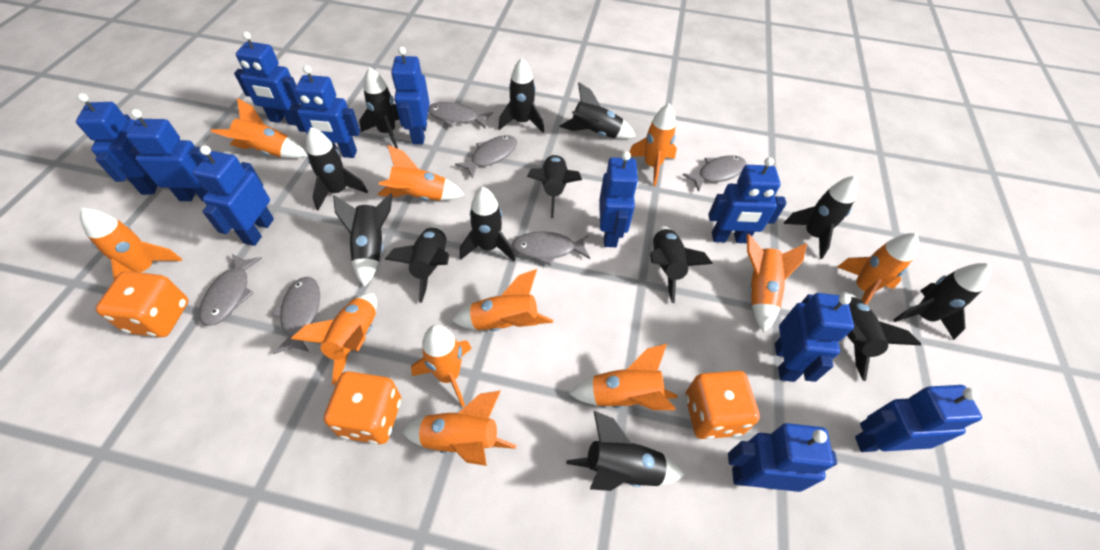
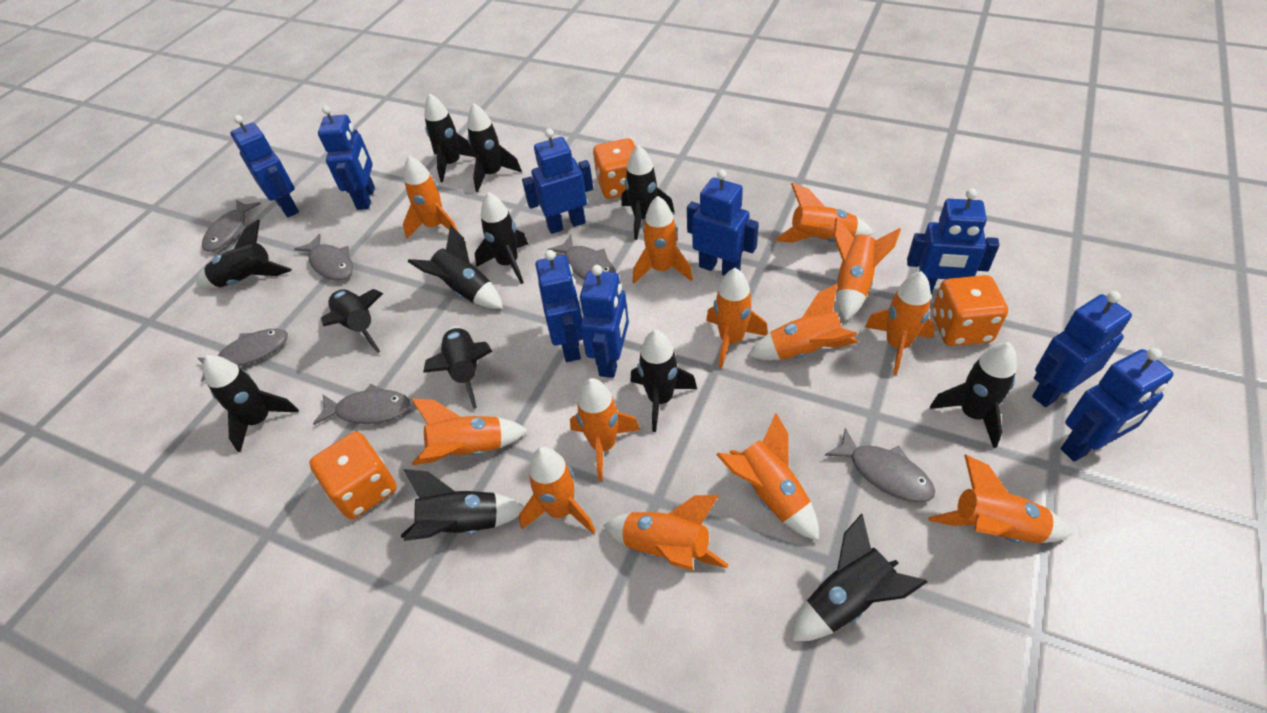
blue robot: 11 -> 9
orange rocket: 11 -> 13

